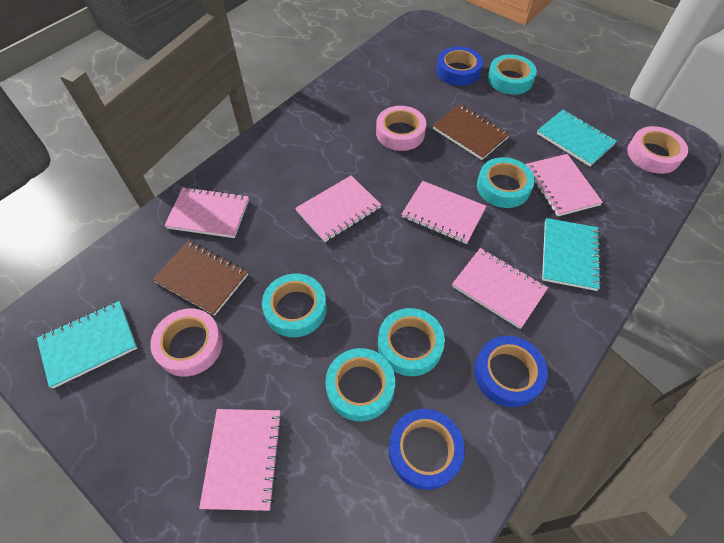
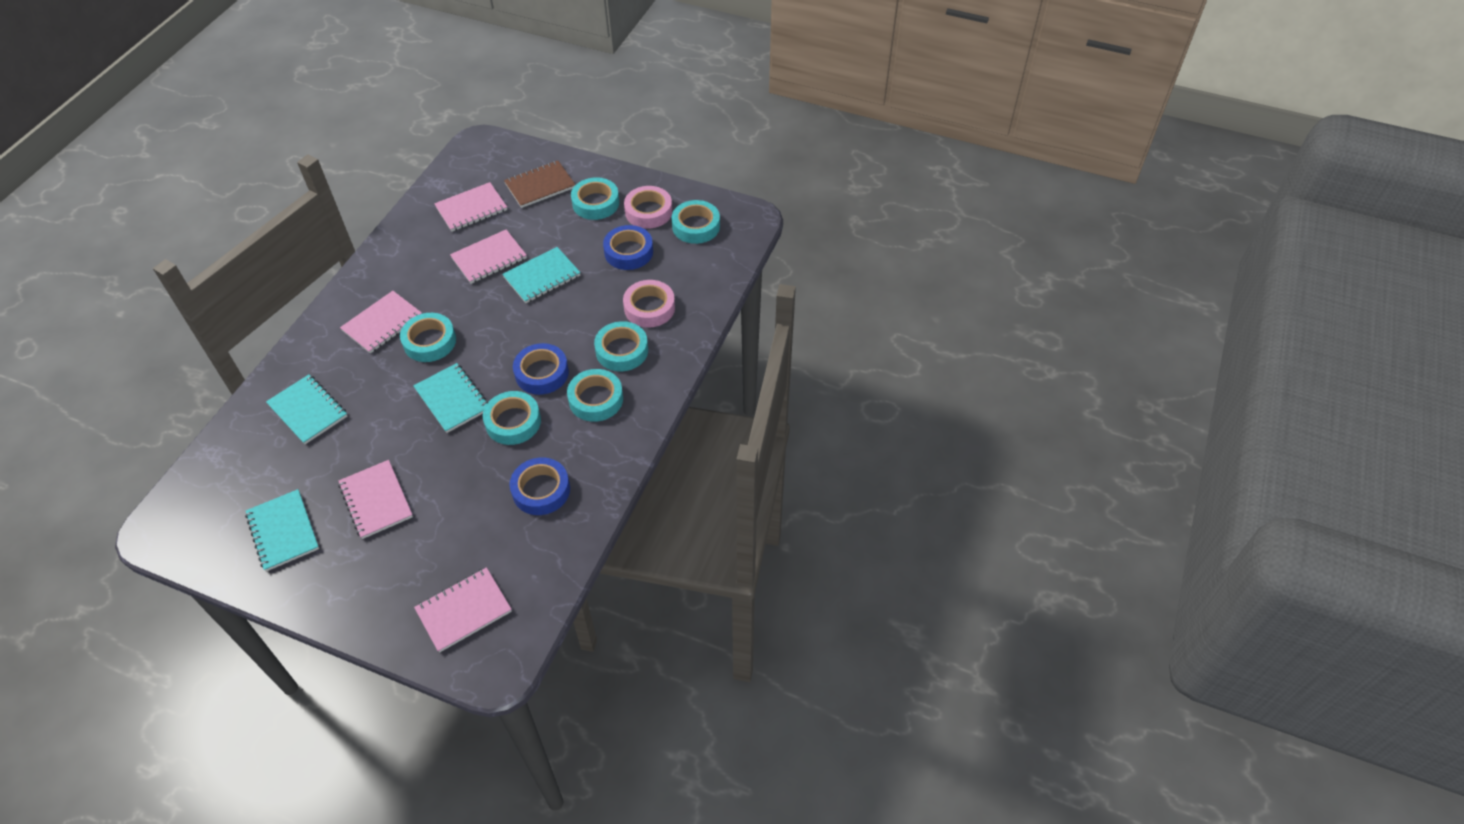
brown notebook: 2 -> 1
pink notebook: 6 -> 5
pink tape: 3 -> 2
turquoise notebook: 3 -> 4
turquoise tape: 5 -> 6

